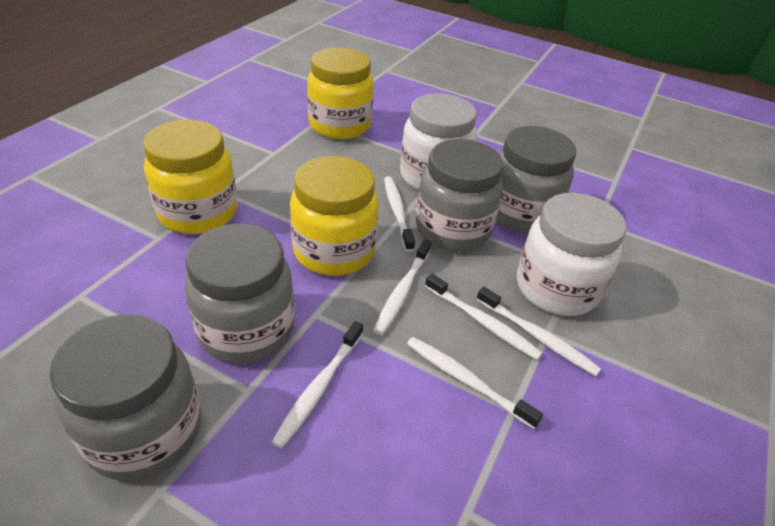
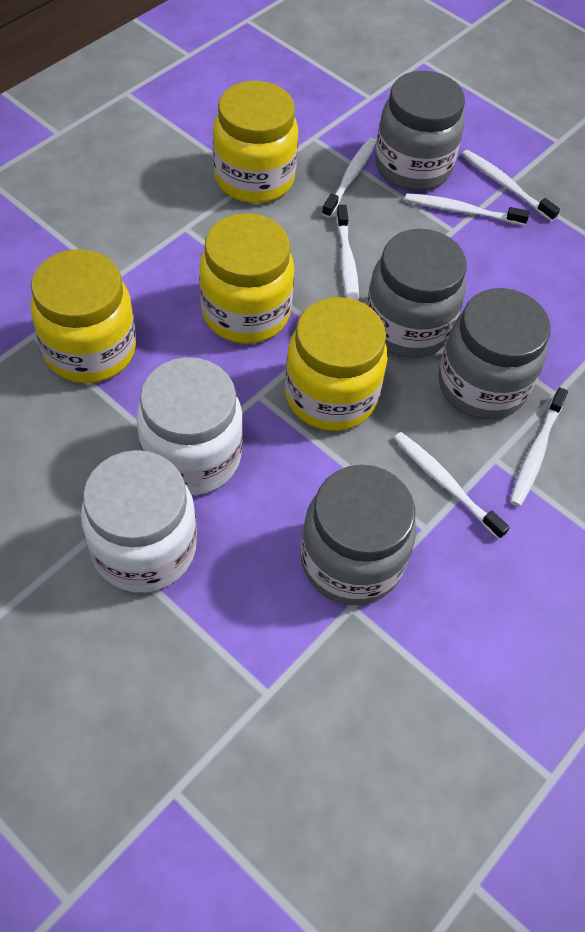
yellow jar: 3 -> 4

